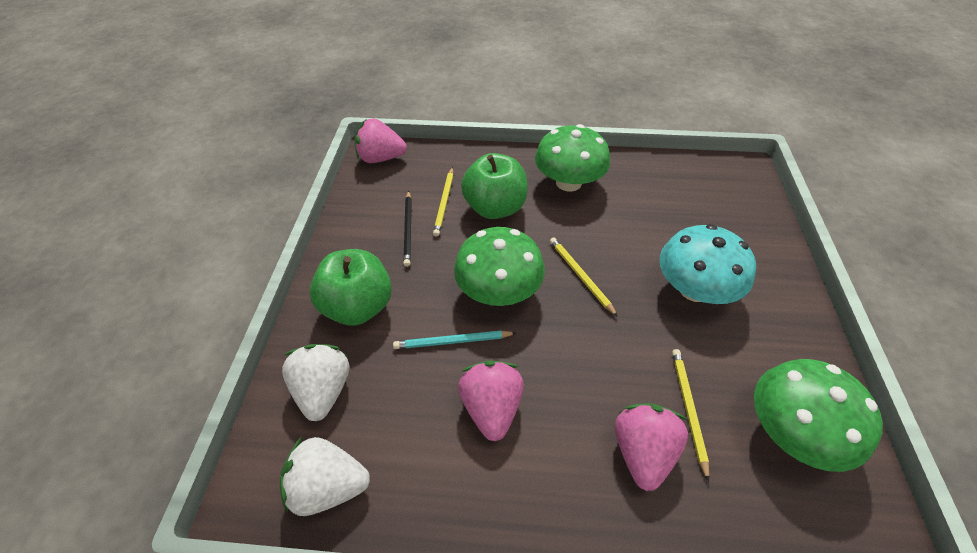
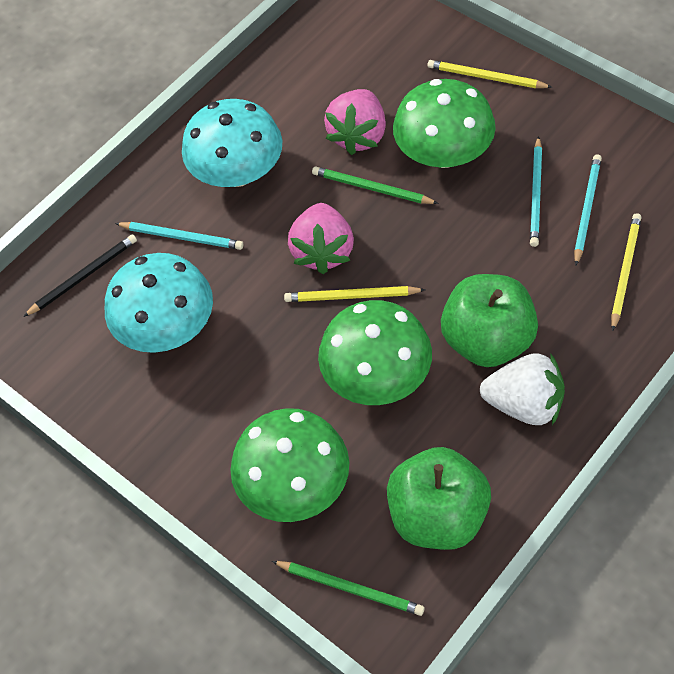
green pencil: 0 -> 2
pink strawberry: 3 -> 2
turquoise mushroom: 1 -> 2
turquoise pencil: 1 -> 3
white strawberry: 2 -> 1

